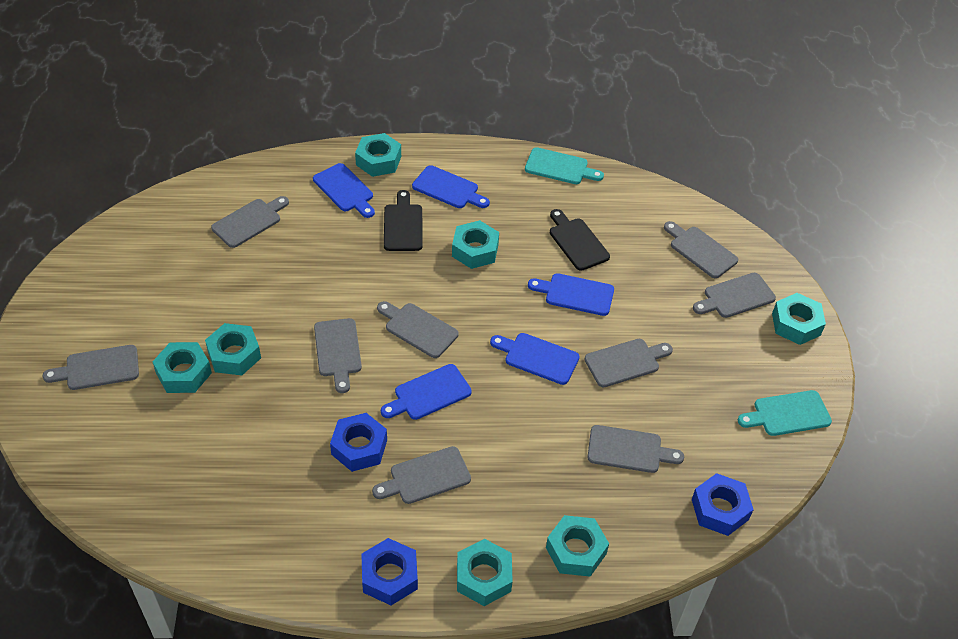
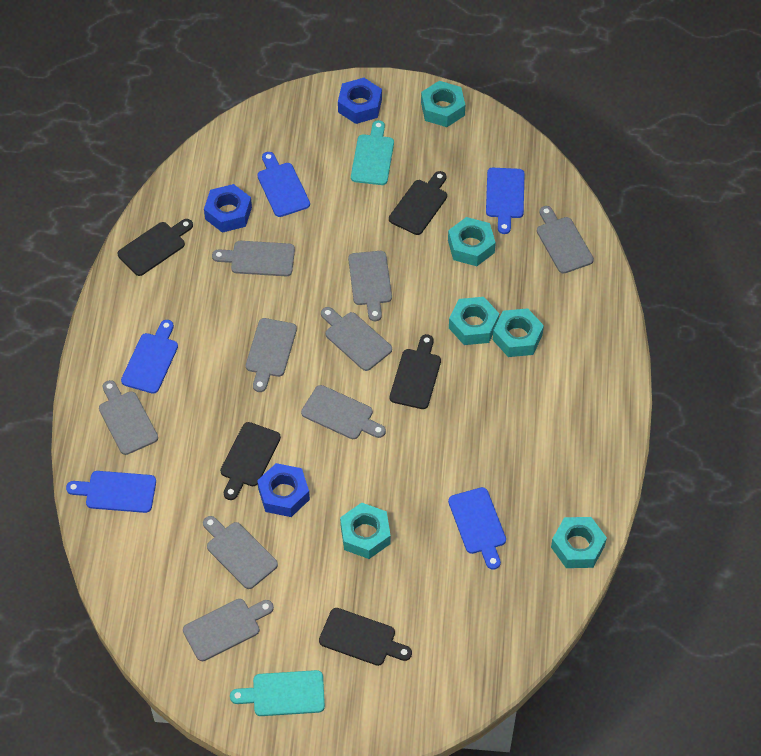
black cutting board: 2 -> 5
turquoise nut: 7 -> 6

